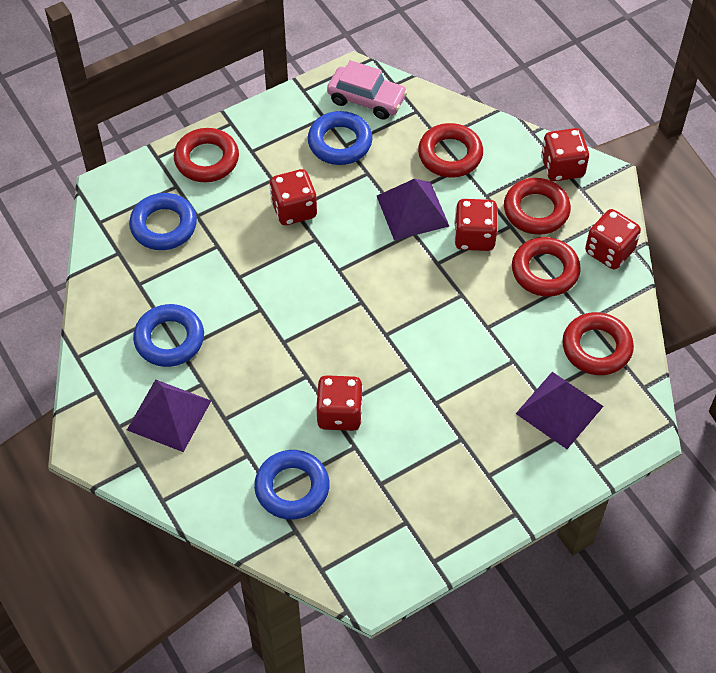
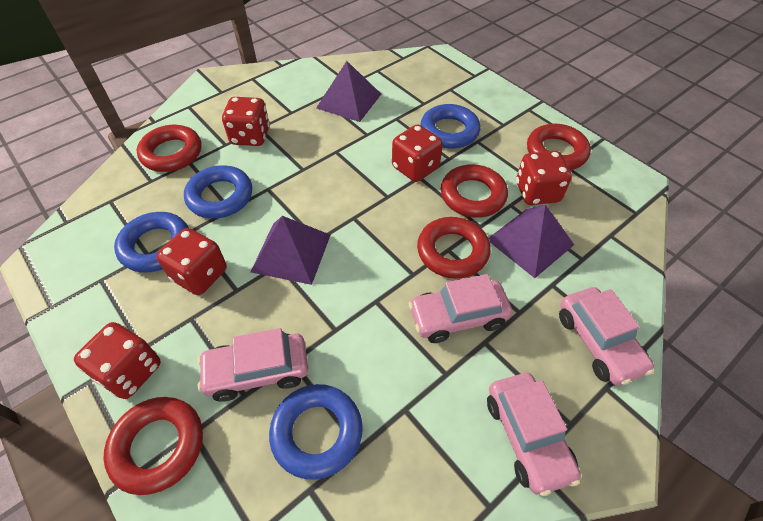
pink car: 1 -> 4

